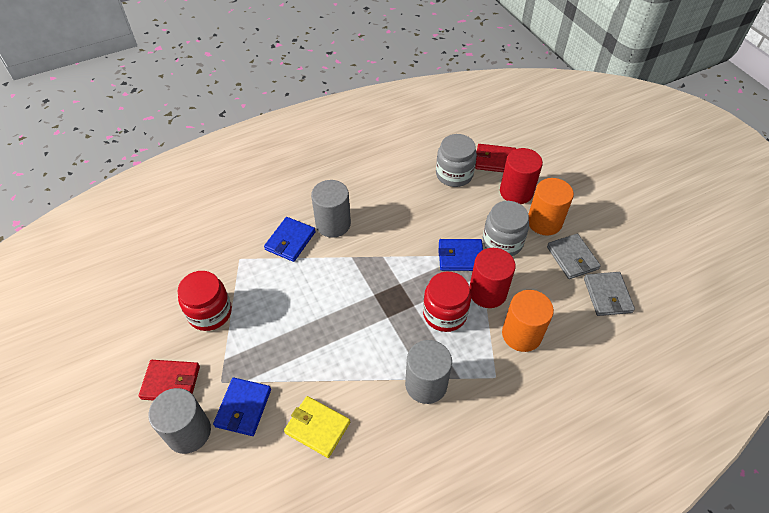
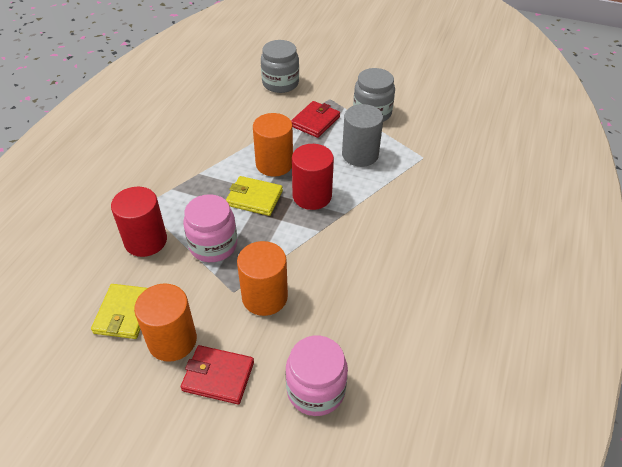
blue wallet: 3 -> 0
grey cylinder: 3 -> 1
grey wallet: 2 -> 0
orange cylinder: 2 -> 3
pink jar: 0 -> 2
red jar: 2 -> 0
yellow wallet: 1 -> 2

